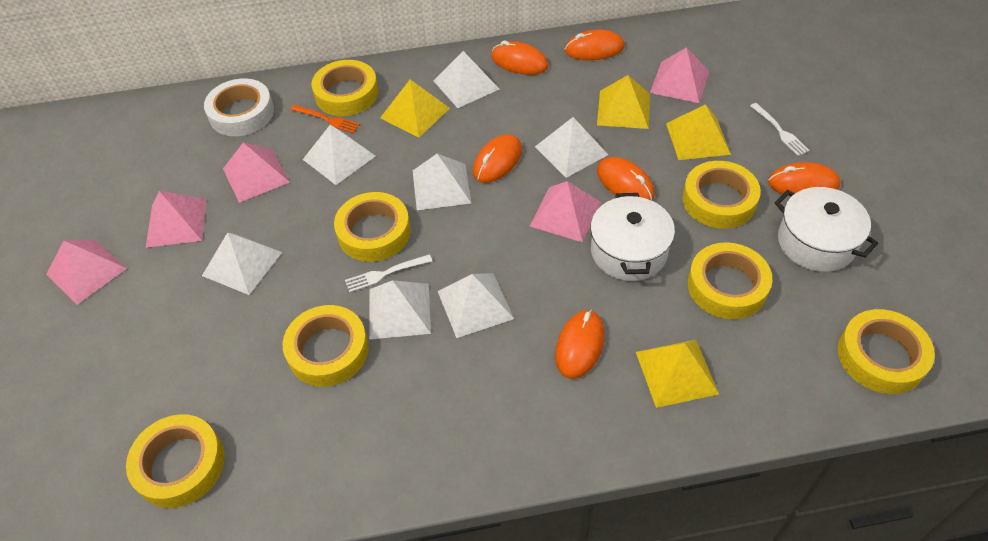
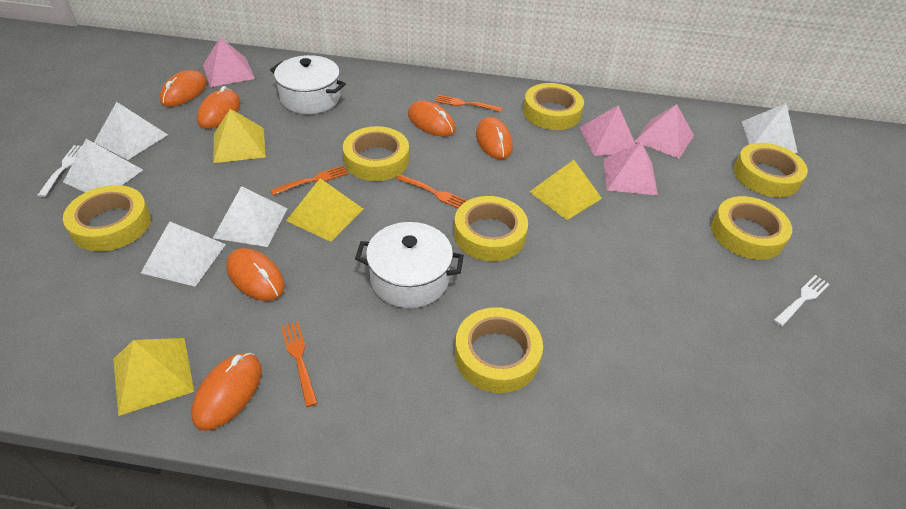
orange fork: 1 -> 4
pink pyramid: 5 -> 4
white pyramid: 7 -> 5
white tape: 1 -> 0

